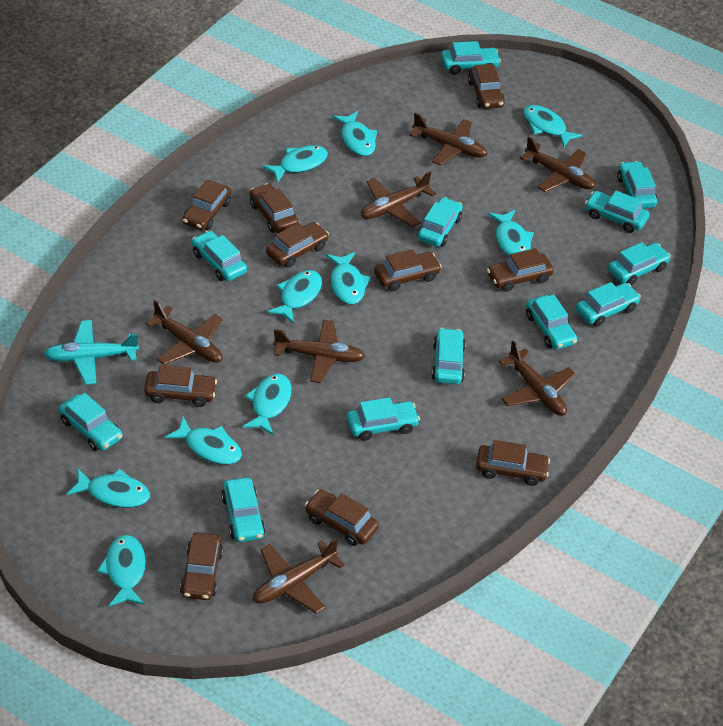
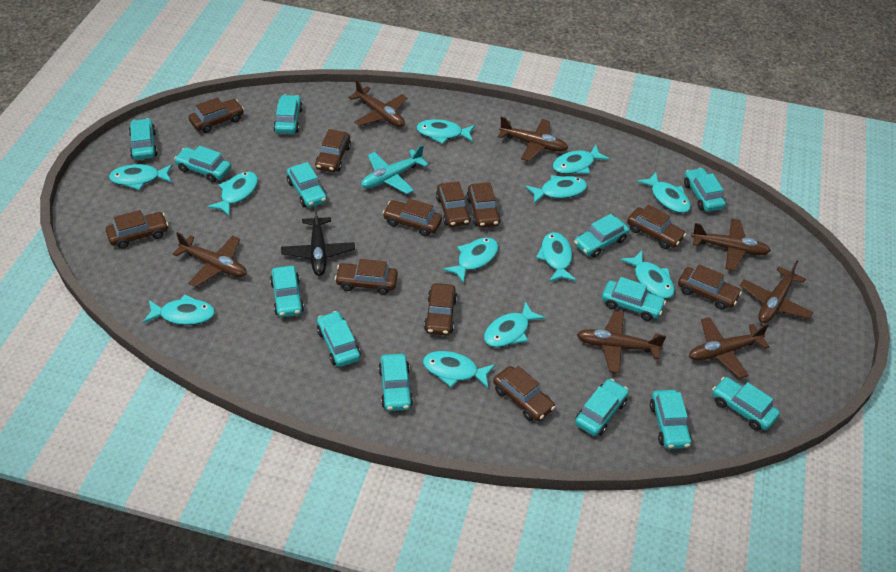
black plane: 0 -> 1
brown car: 10 -> 11
turquoise car: 12 -> 13
turquoise fish: 10 -> 12

